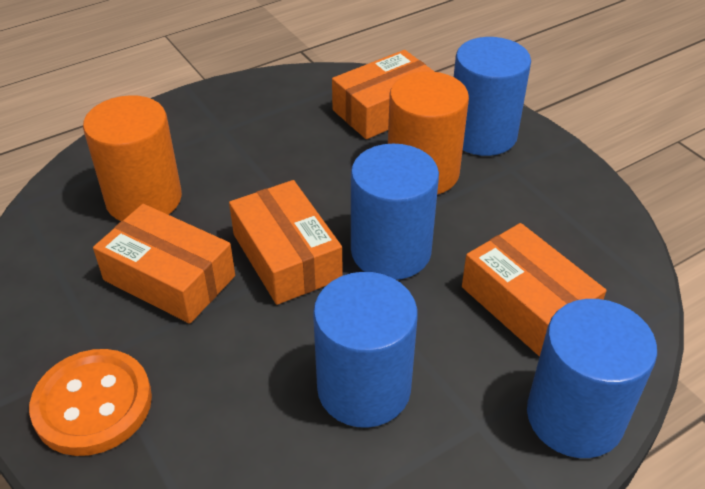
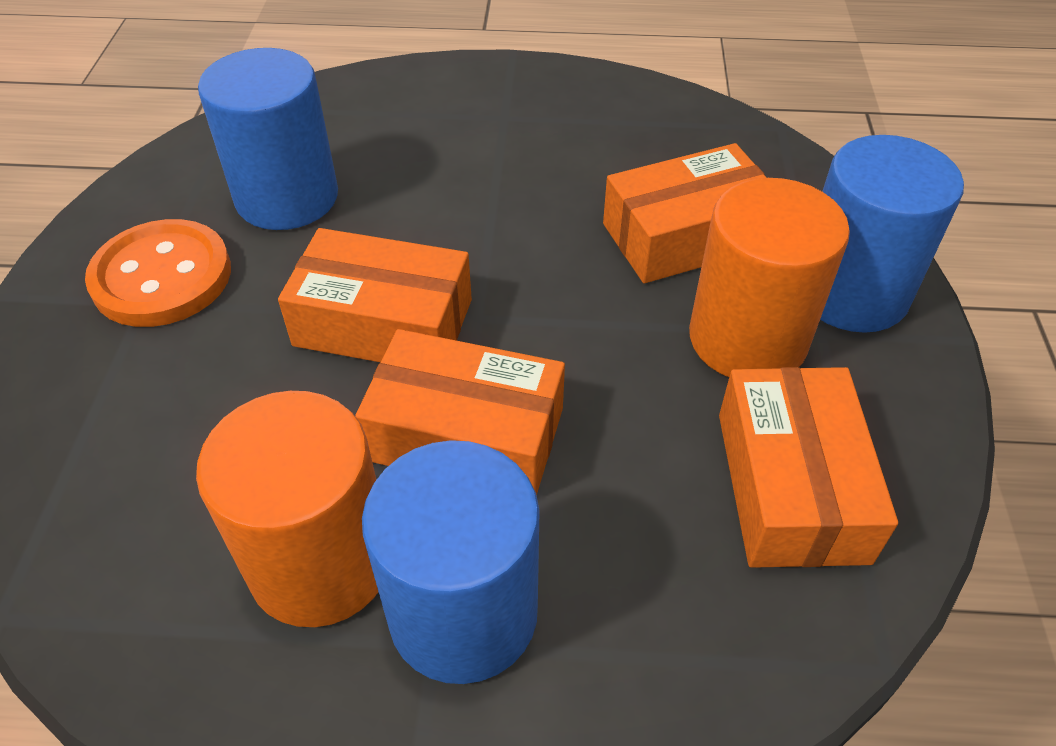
blue cylinder: 4 -> 3

